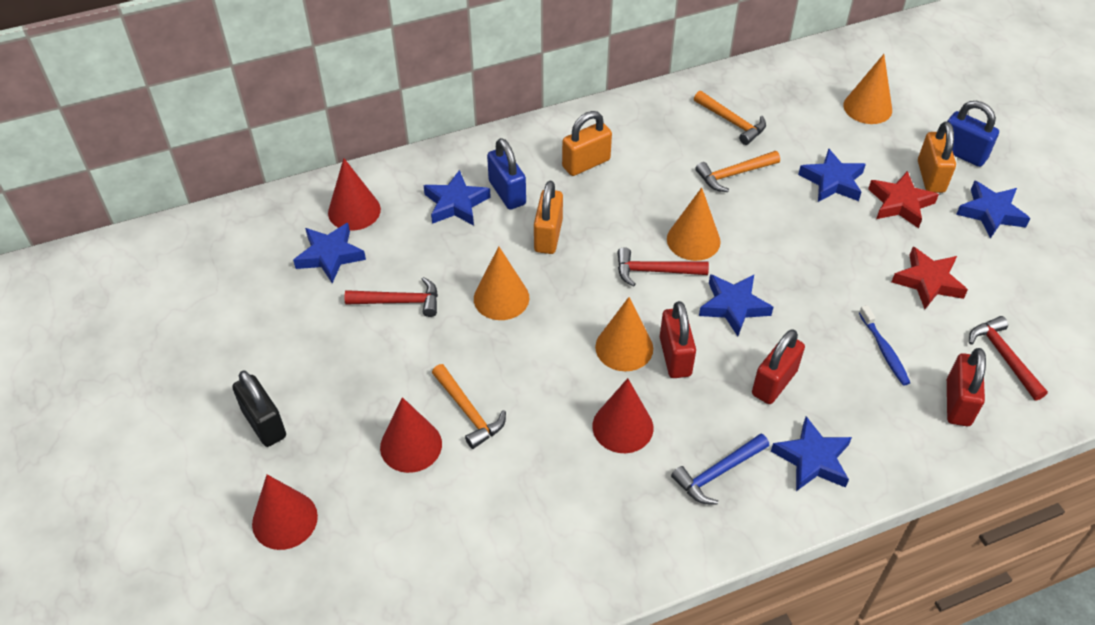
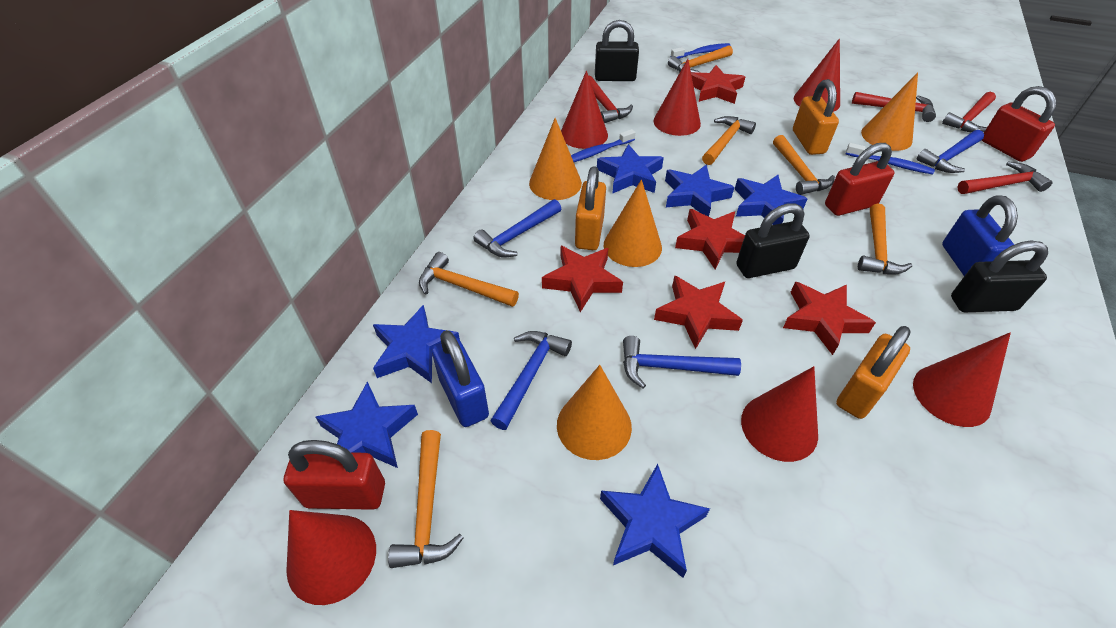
black padlock: 1 -> 3
blue hammer: 1 -> 4
blue toothbrush: 1 -> 3
orange hammer: 3 -> 6
red cone: 4 -> 6
red hammer: 3 -> 4
red star: 2 -> 5

